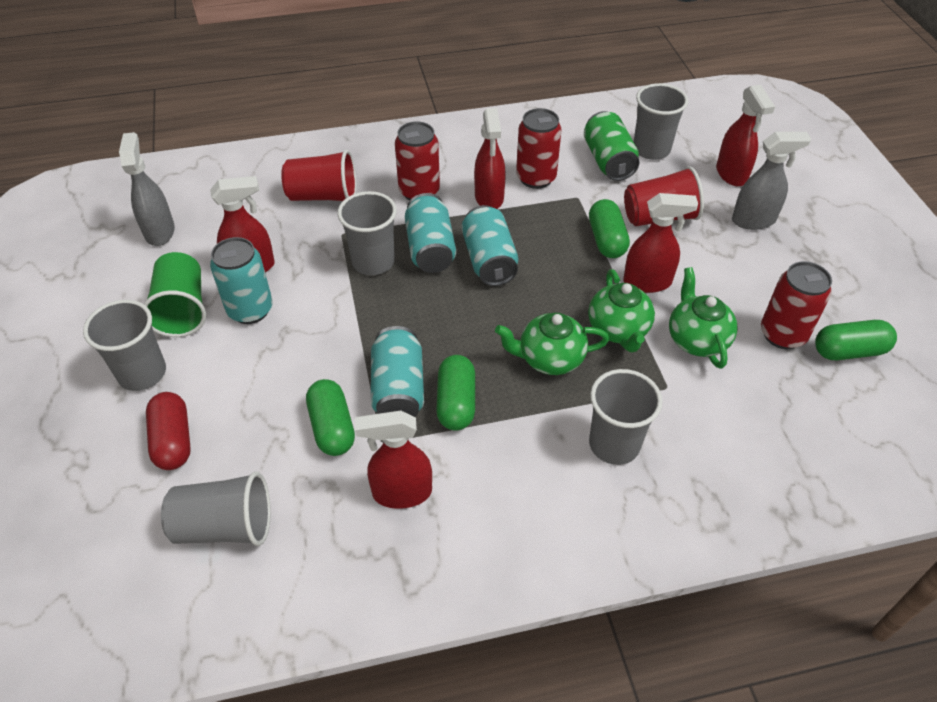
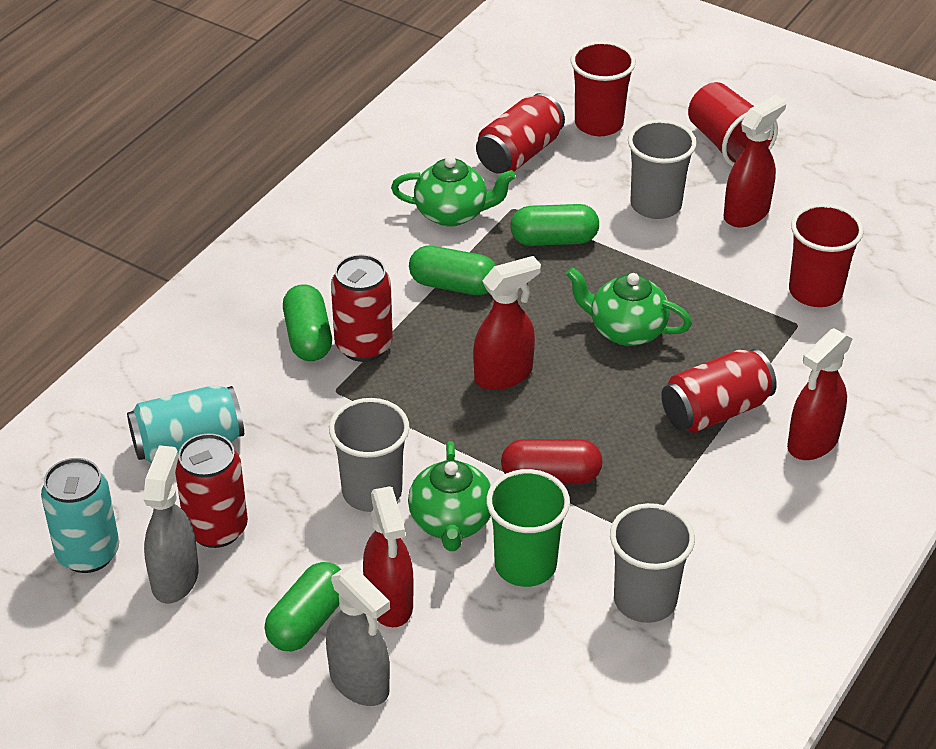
green can: 1 -> 0
grey cup: 5 -> 3
red can: 3 -> 4
red cup: 2 -> 3
red spray bottle: 5 -> 4
turquoise can: 4 -> 2

